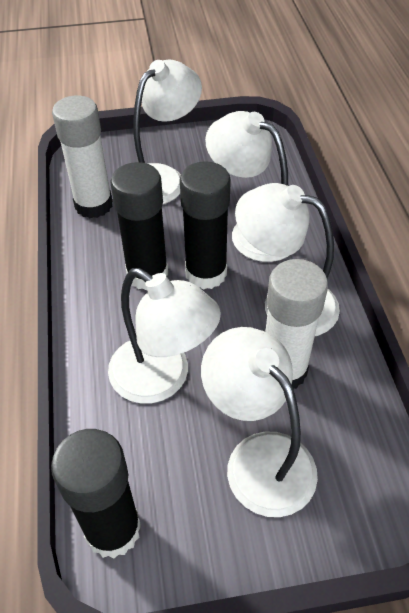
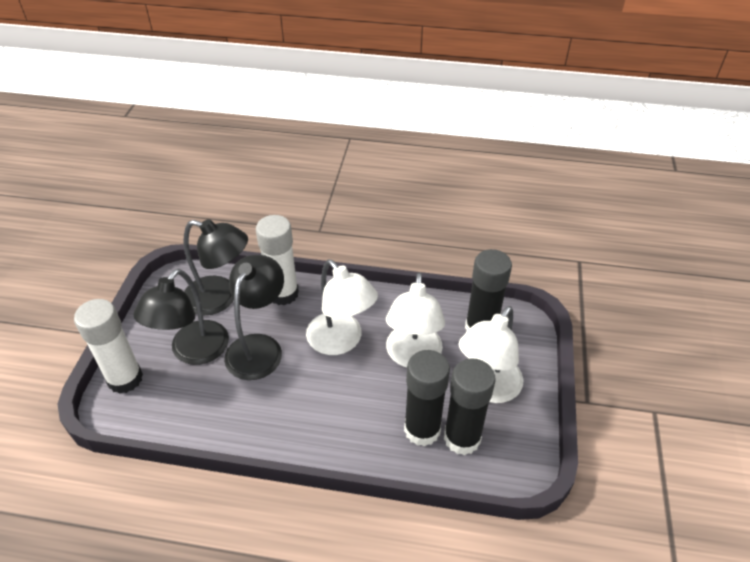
black lamp: 0 -> 3
white lamp: 5 -> 3

